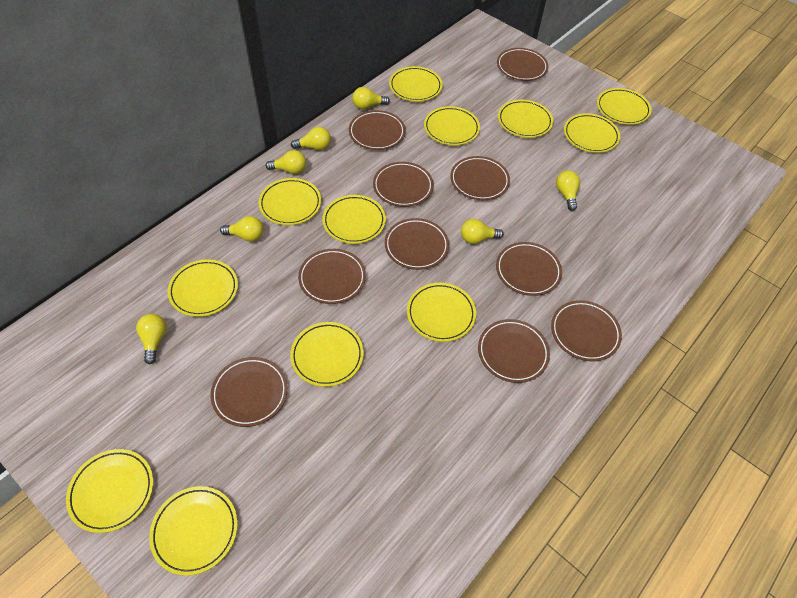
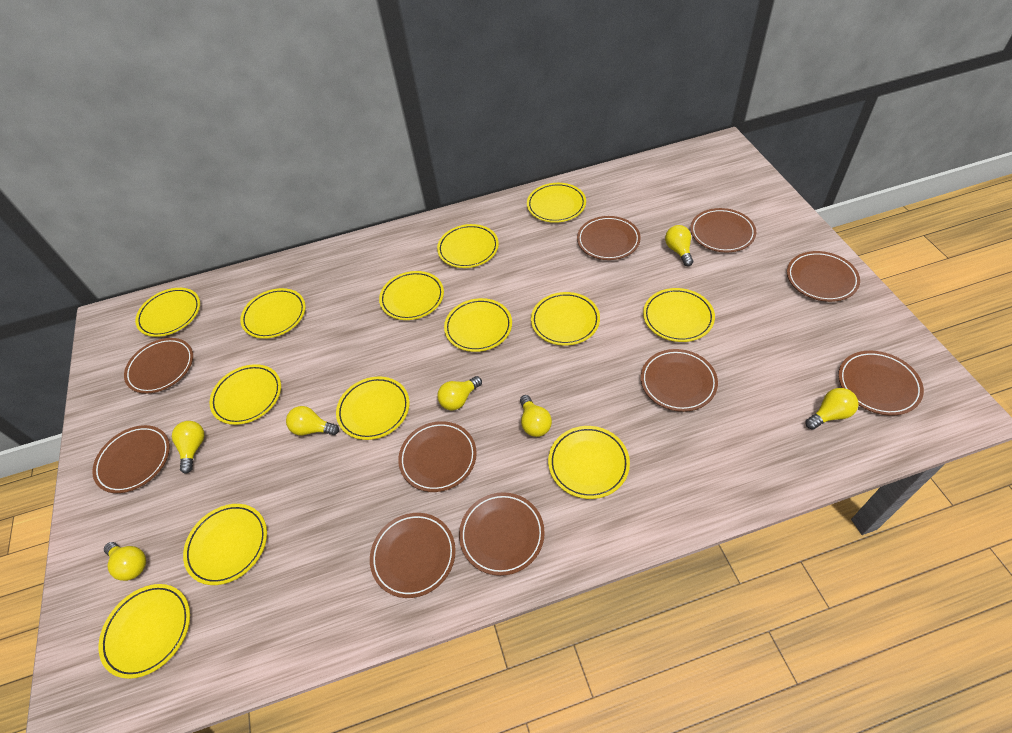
yellow plate: 12 -> 13

